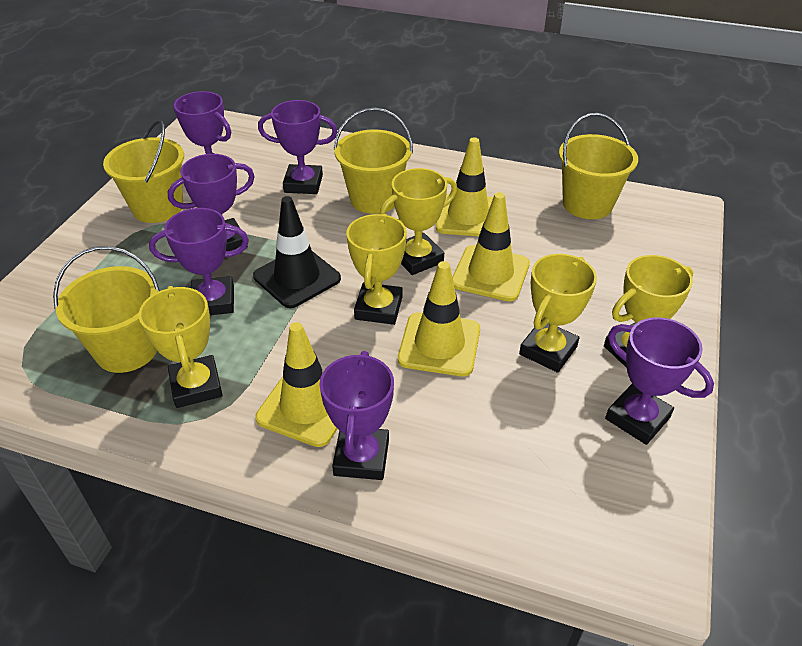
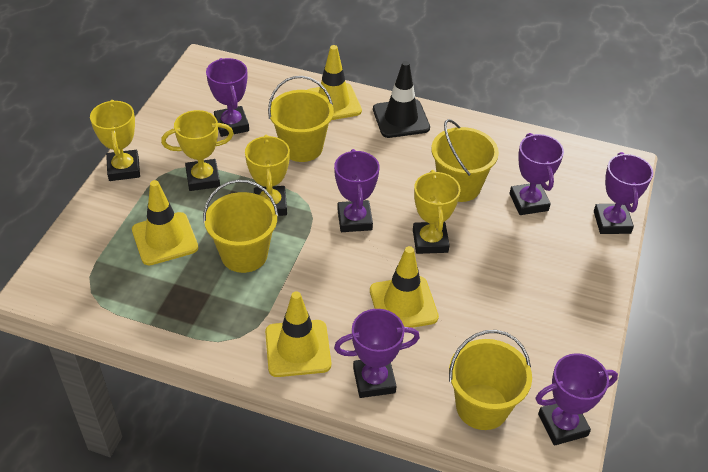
yellow trophy: 5 -> 4

